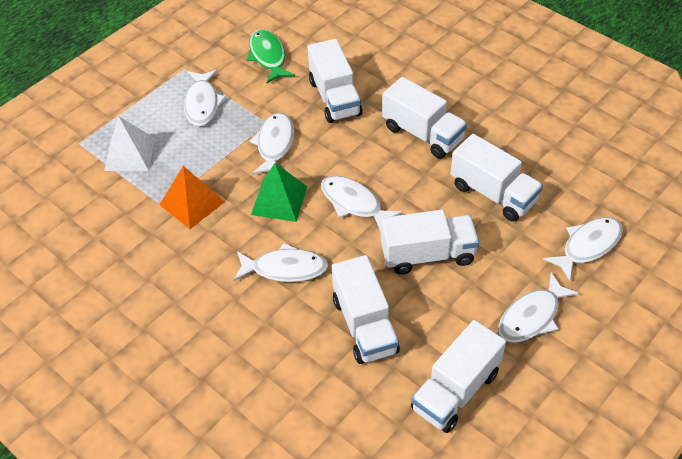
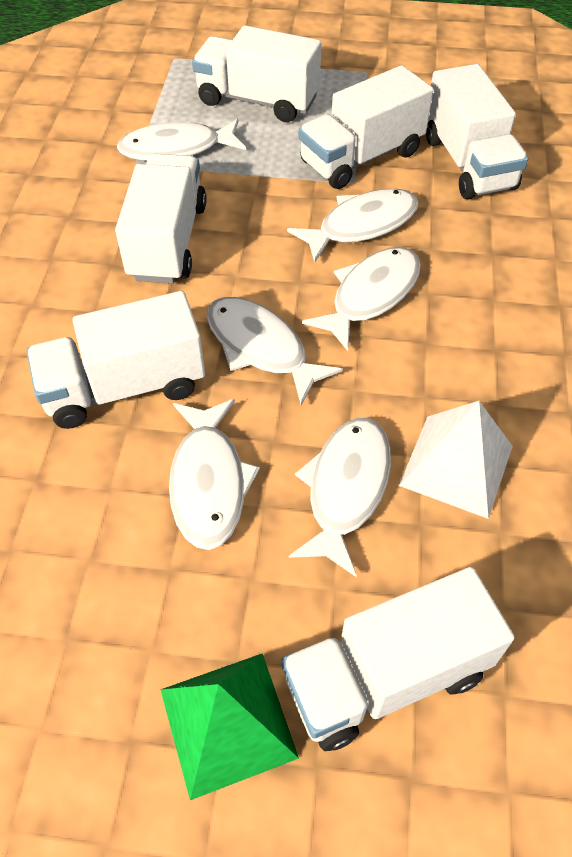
green fish: 1 -> 0
orange pyramid: 1 -> 0

